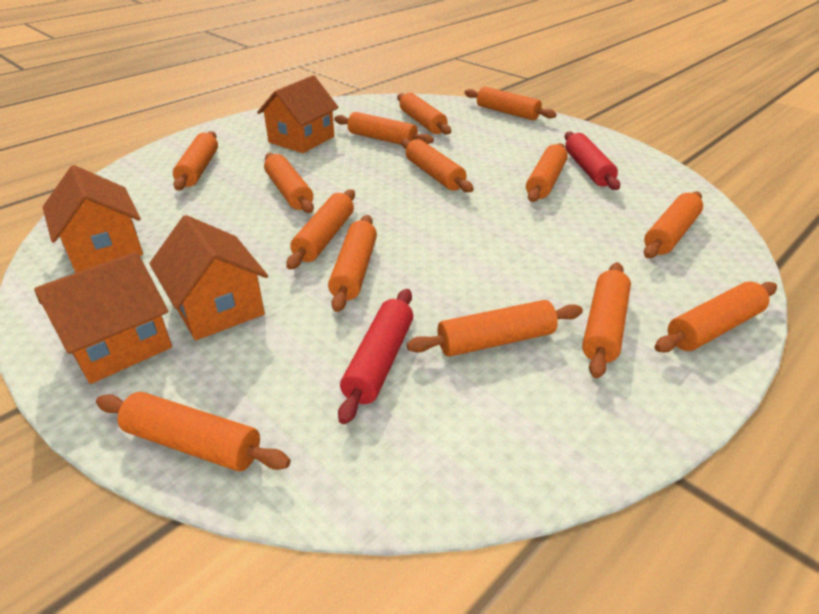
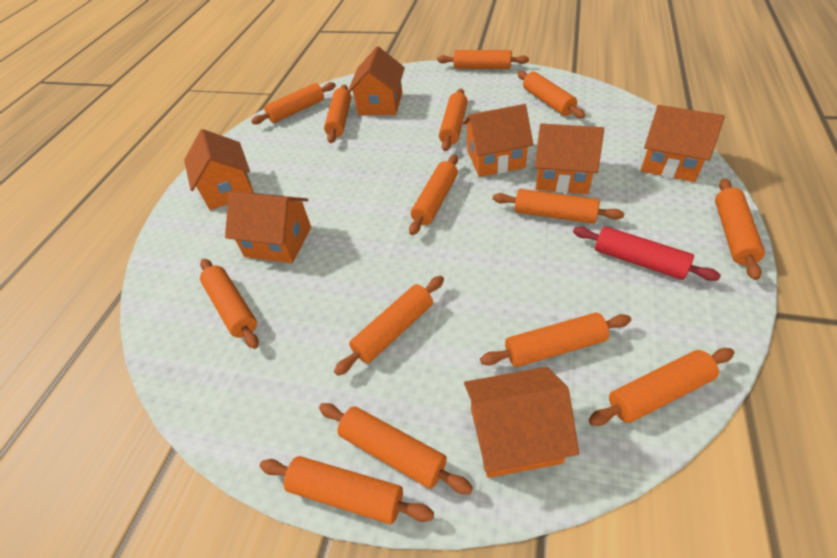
orange house: 4 -> 7
red rolling pin: 2 -> 1

